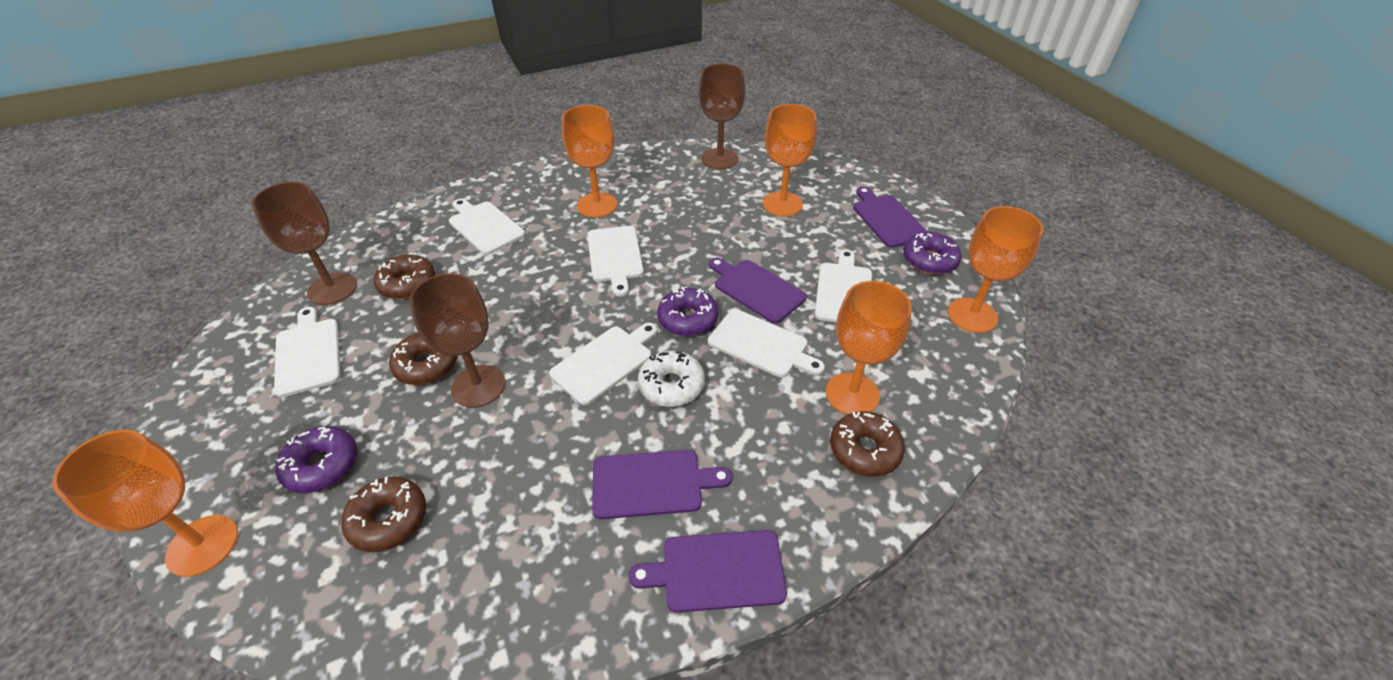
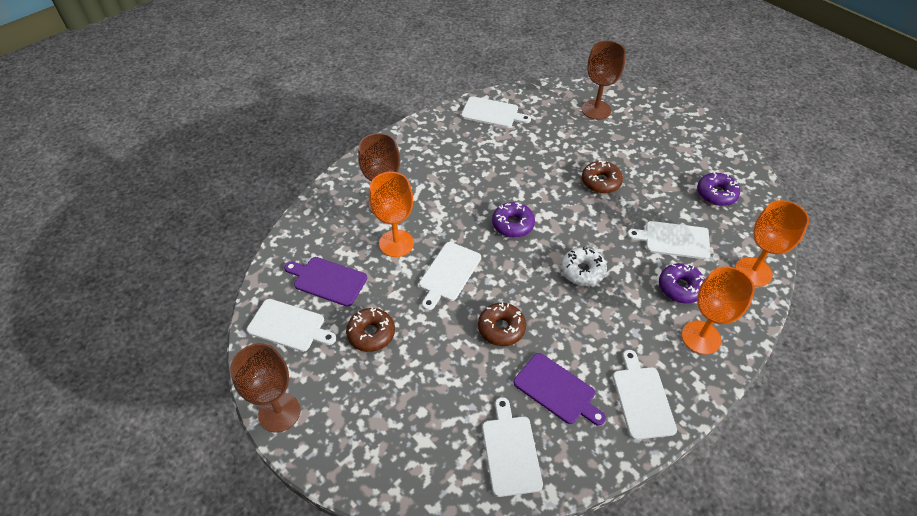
brown donut: 4 -> 3
orange goblet: 5 -> 3
purple cutting board: 4 -> 2

